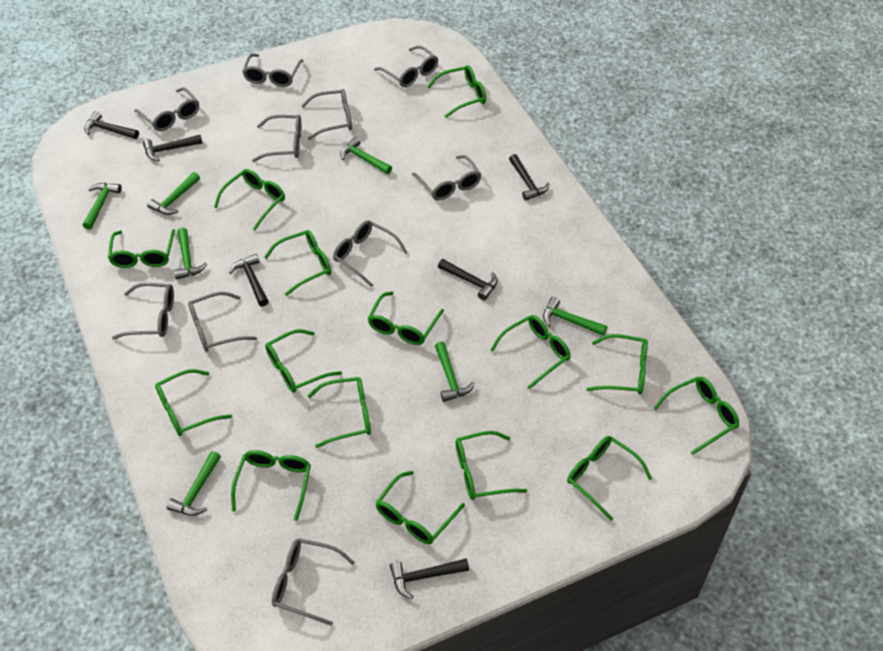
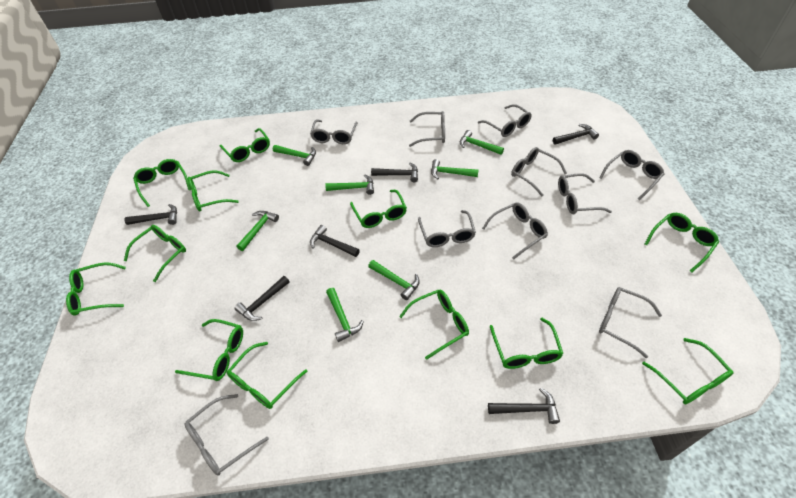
green glasses: 15 -> 12

